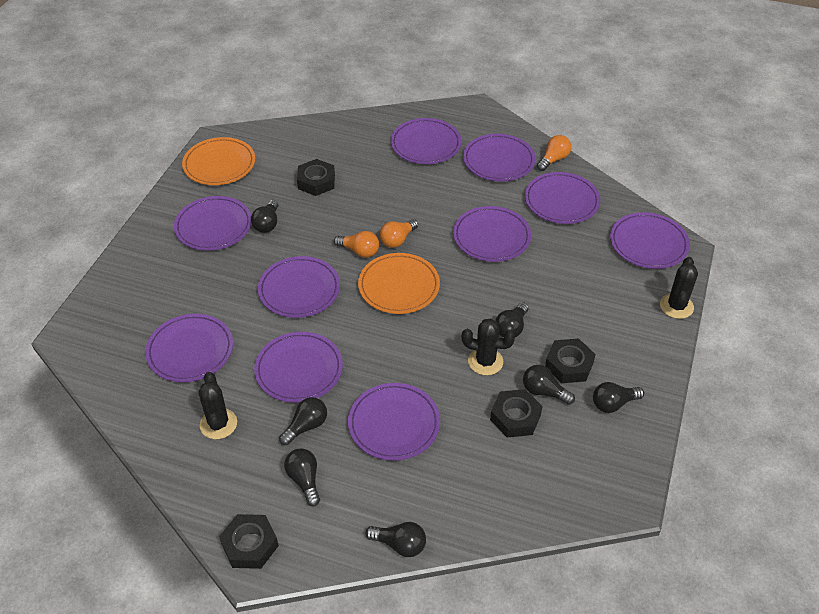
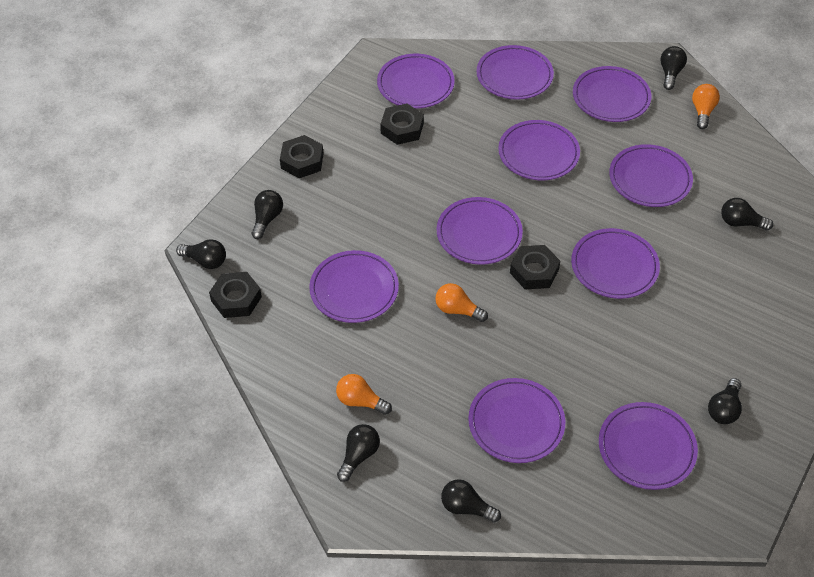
black cactus: 3 -> 0
orange plate: 2 -> 0

